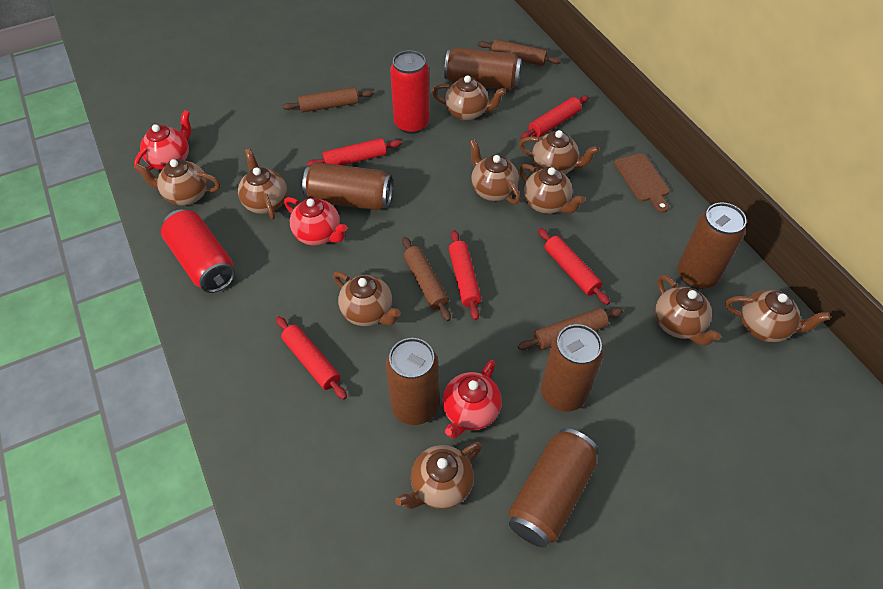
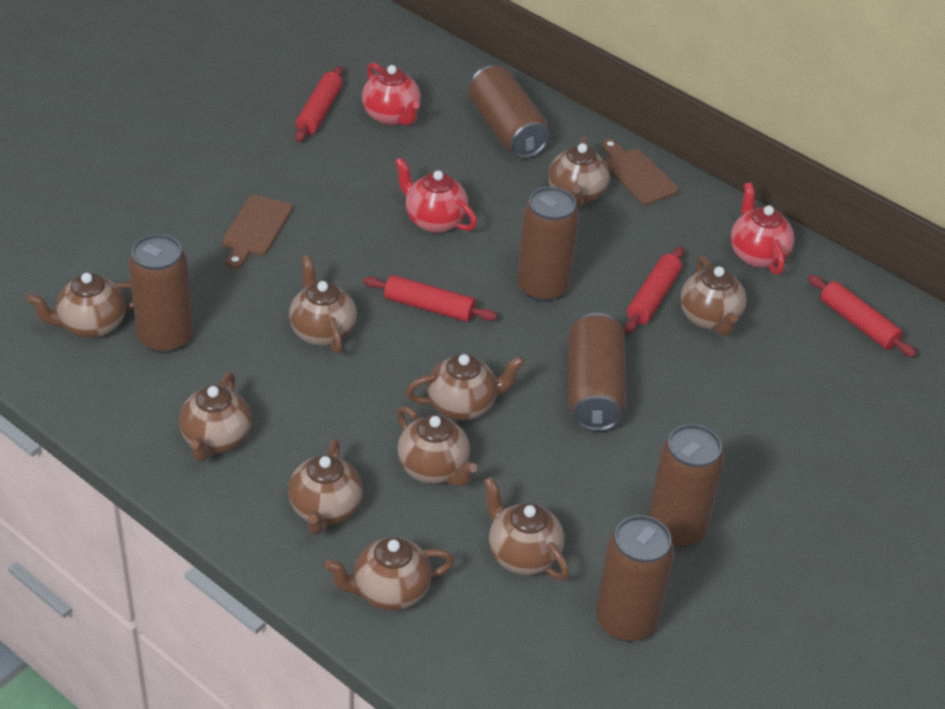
brown cutting board: 1 -> 2
brown rolling pin: 4 -> 0
red can: 2 -> 0
red rolling pin: 5 -> 4

